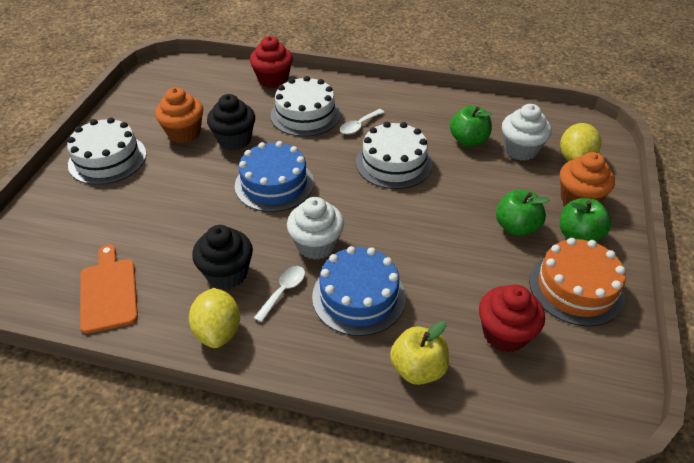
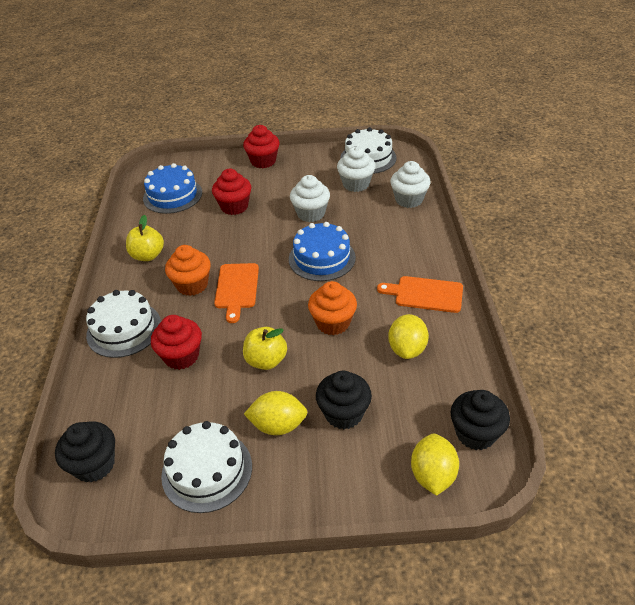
black cupcake: 2 -> 3
green apple: 3 -> 0
orange cake: 1 -> 0
orange cutting board: 1 -> 2
red cupcake: 2 -> 3
white cupcake: 2 -> 3
white spoon: 2 -> 0
yellow apple: 1 -> 2
yellow lemon: 2 -> 3

